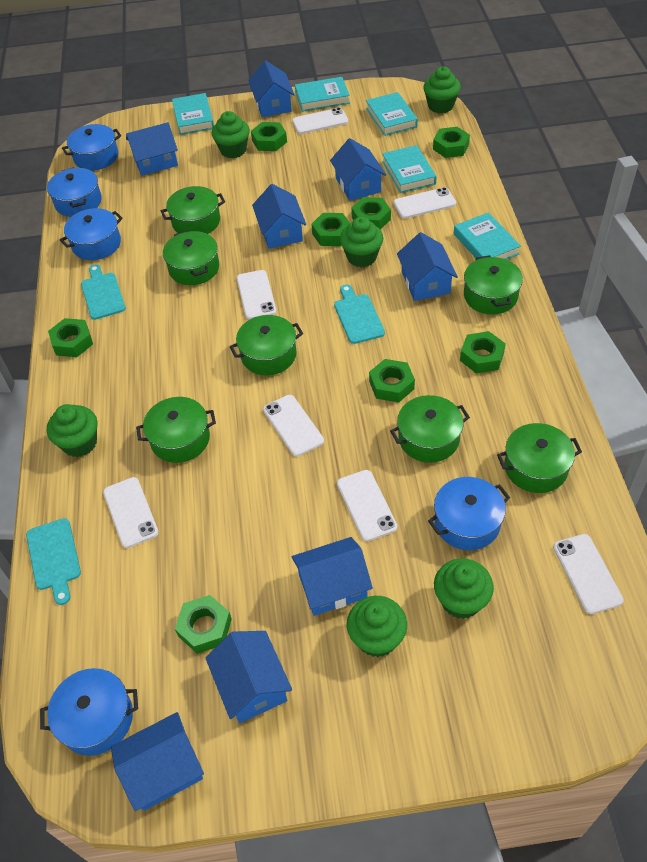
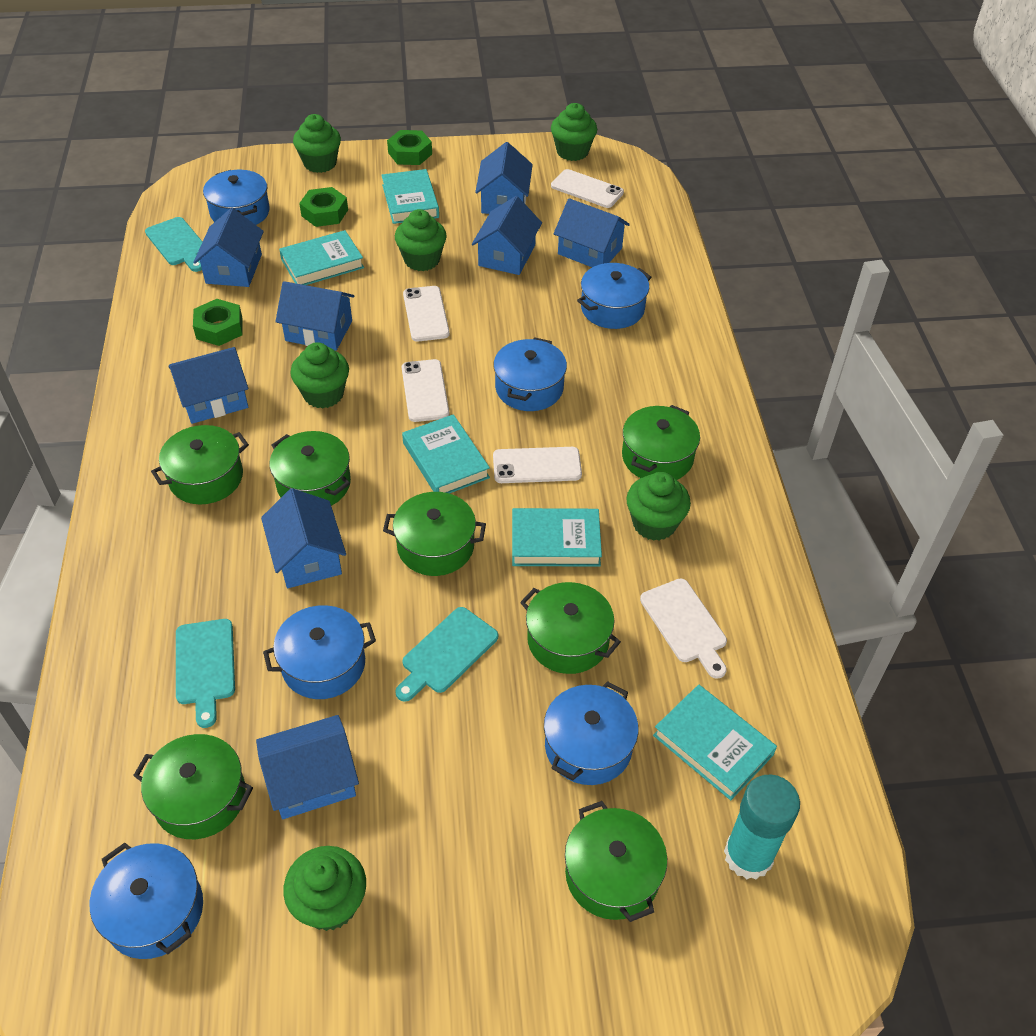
blue pot: 5 -> 6
green nut: 8 -> 3
turquoise glue stick: 0 -> 1
white cutting board: 0 -> 1
white phone: 7 -> 4

